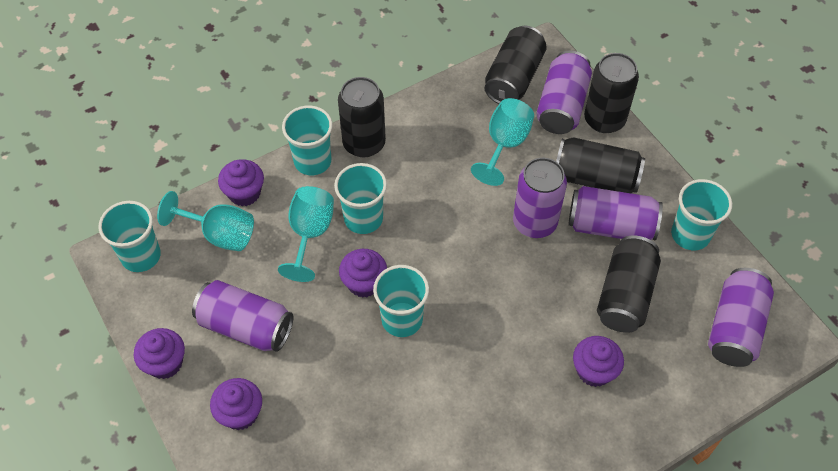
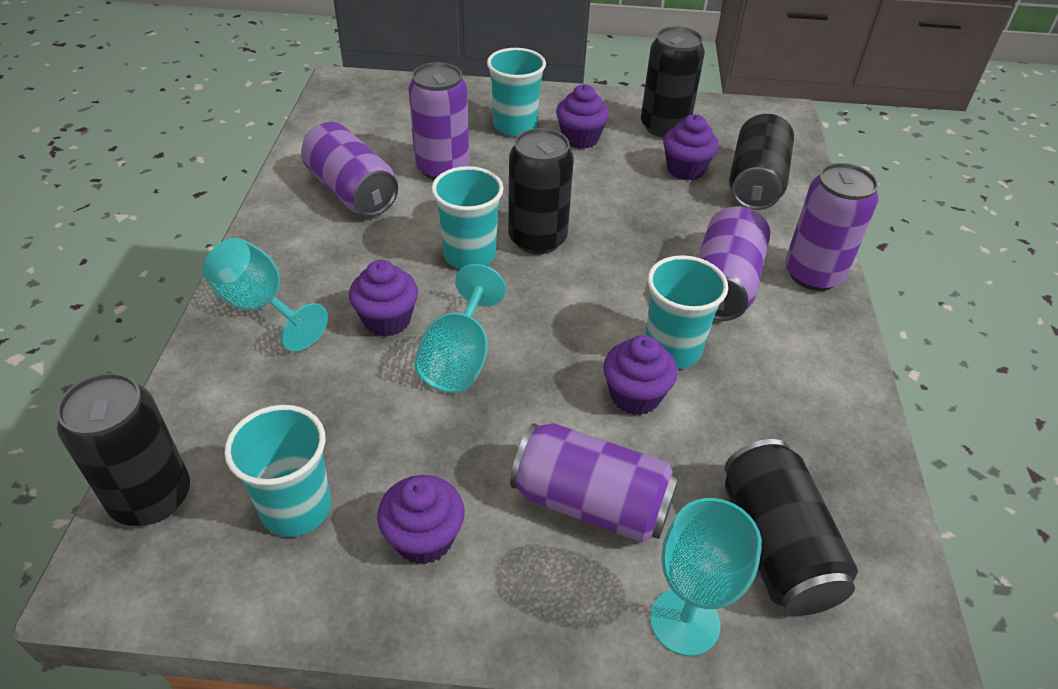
turquoise cup: 5 -> 4

